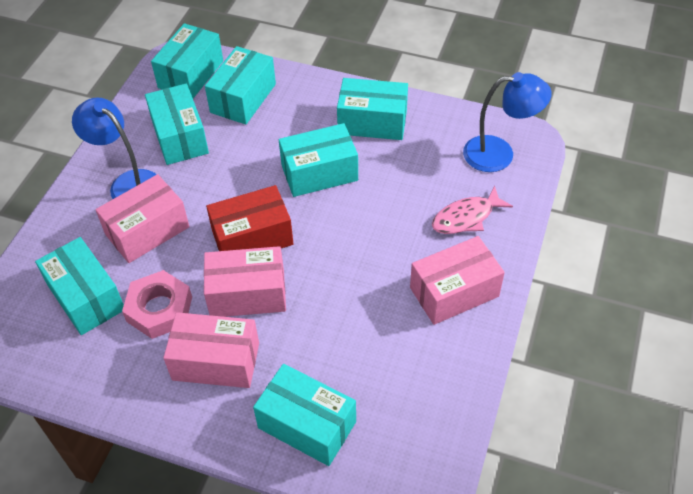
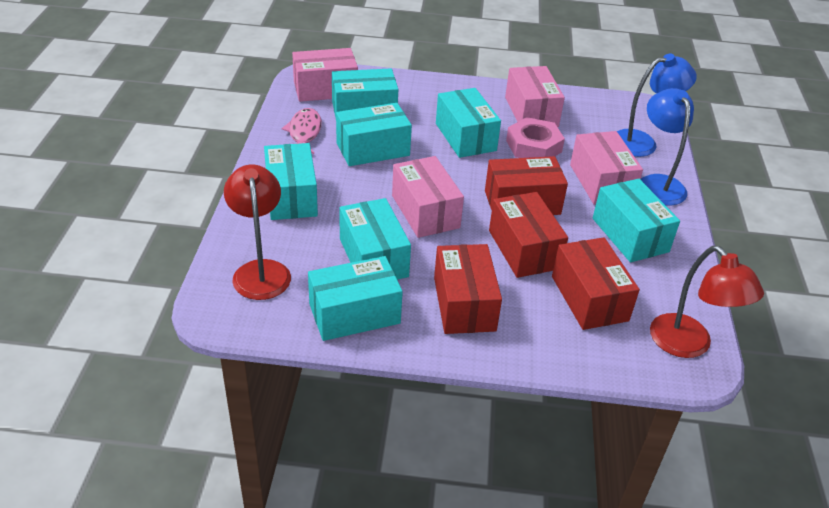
red box: 1 -> 4
red lamp: 0 -> 2

